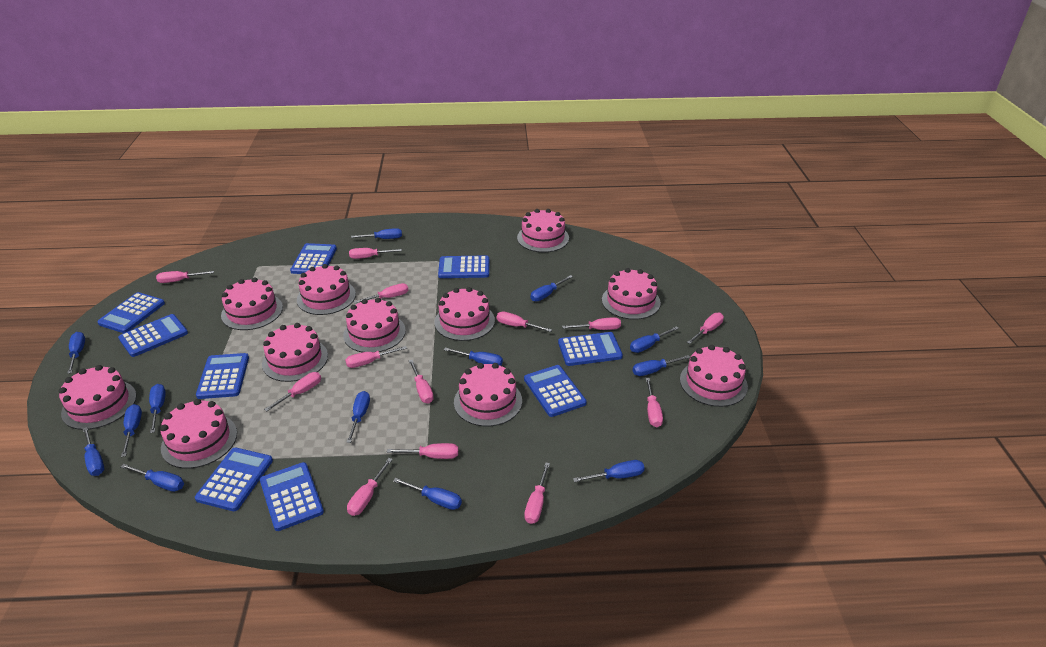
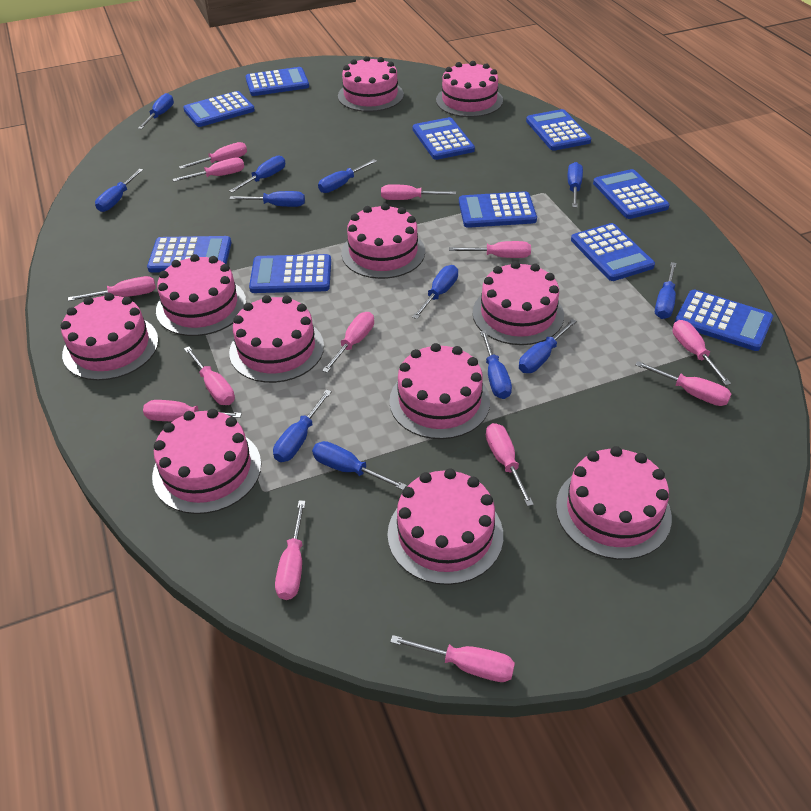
blue calculator: 9 -> 10
blue screwdriver: 13 -> 12

